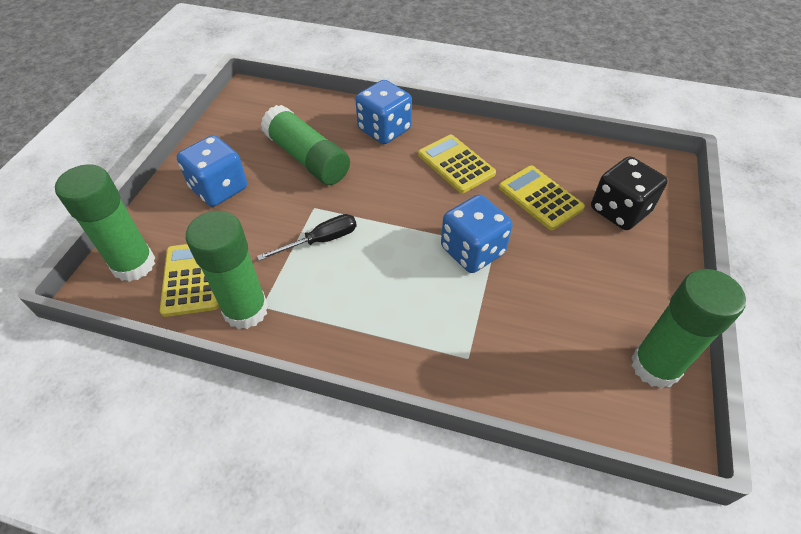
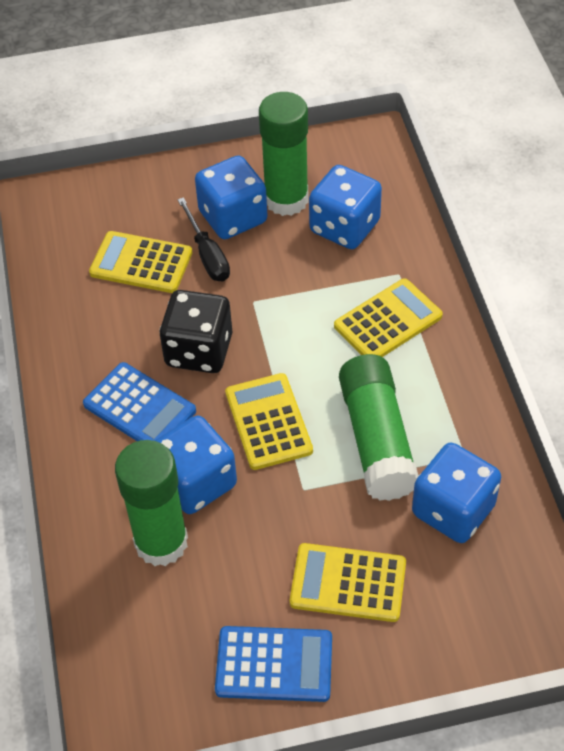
blue calculator: 0 -> 2
blue dice: 3 -> 4
green glue stick: 4 -> 3
yellow calculator: 3 -> 4

